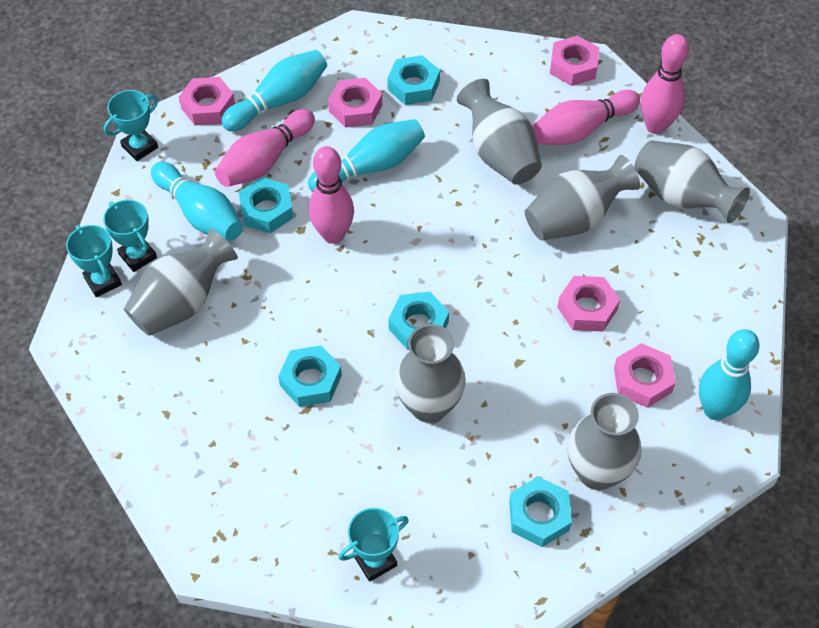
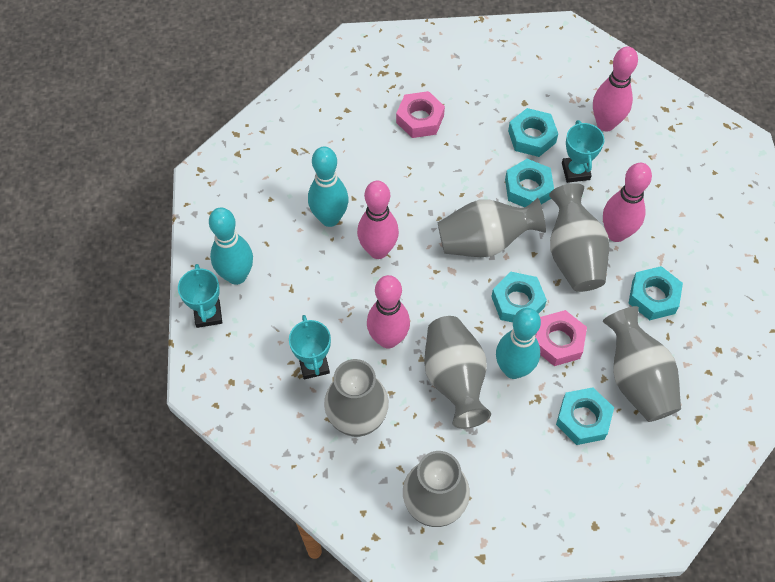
pink nut: 5 -> 2
turquoise bowling pin: 4 -> 3
turquoise trophy: 4 -> 3

